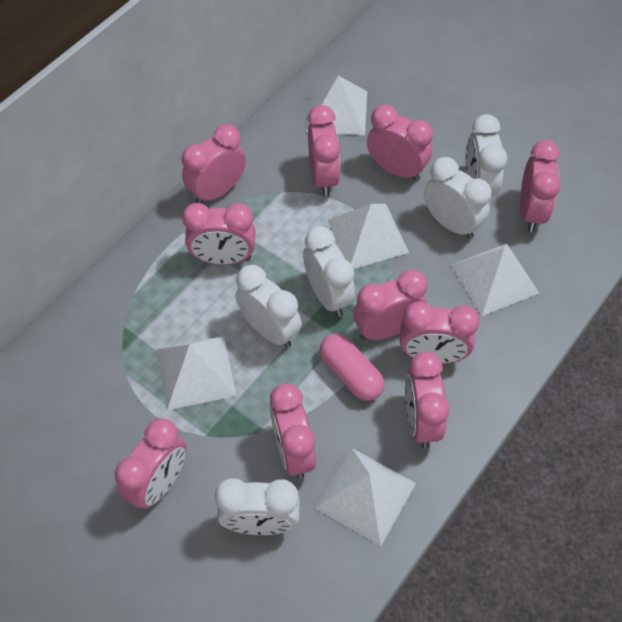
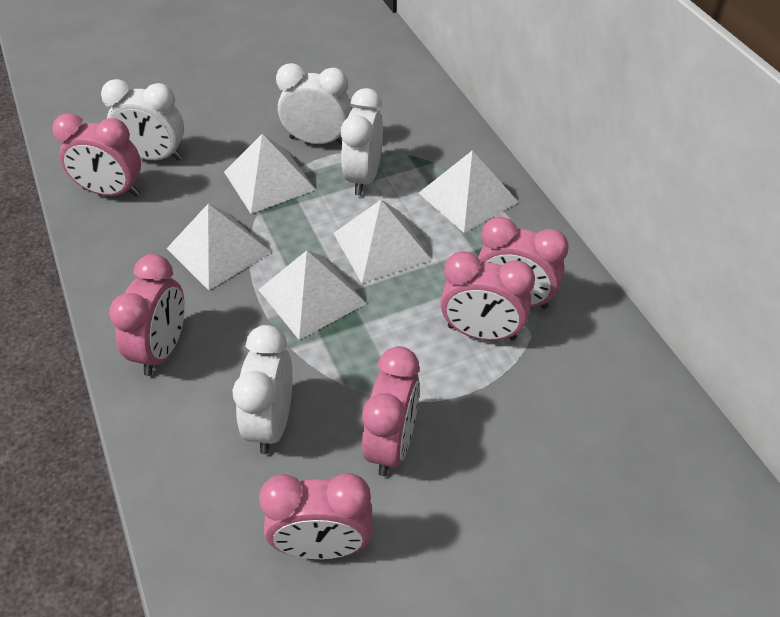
pink capsule: 1 -> 0
pink clock: 10 -> 6
white clock: 5 -> 4

